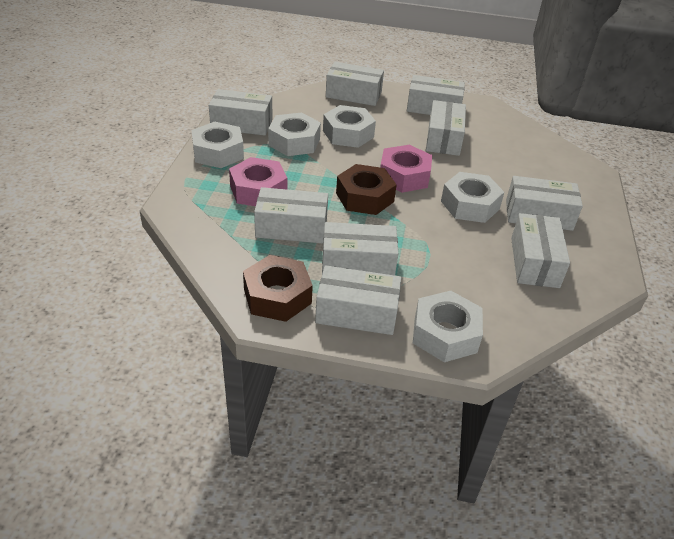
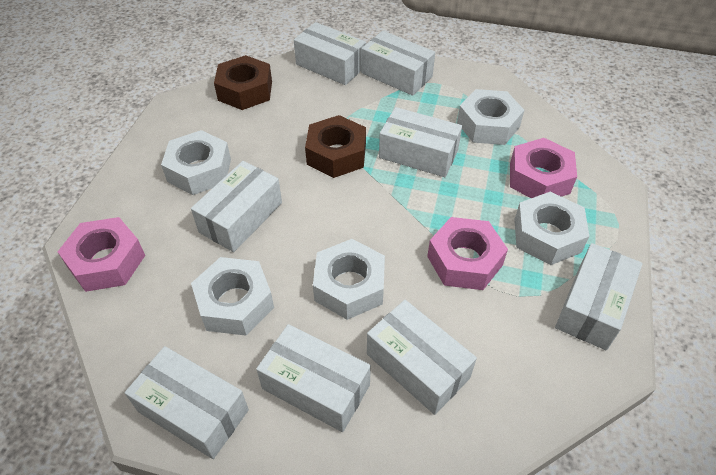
pink nut: 2 -> 3
white box: 9 -> 8

